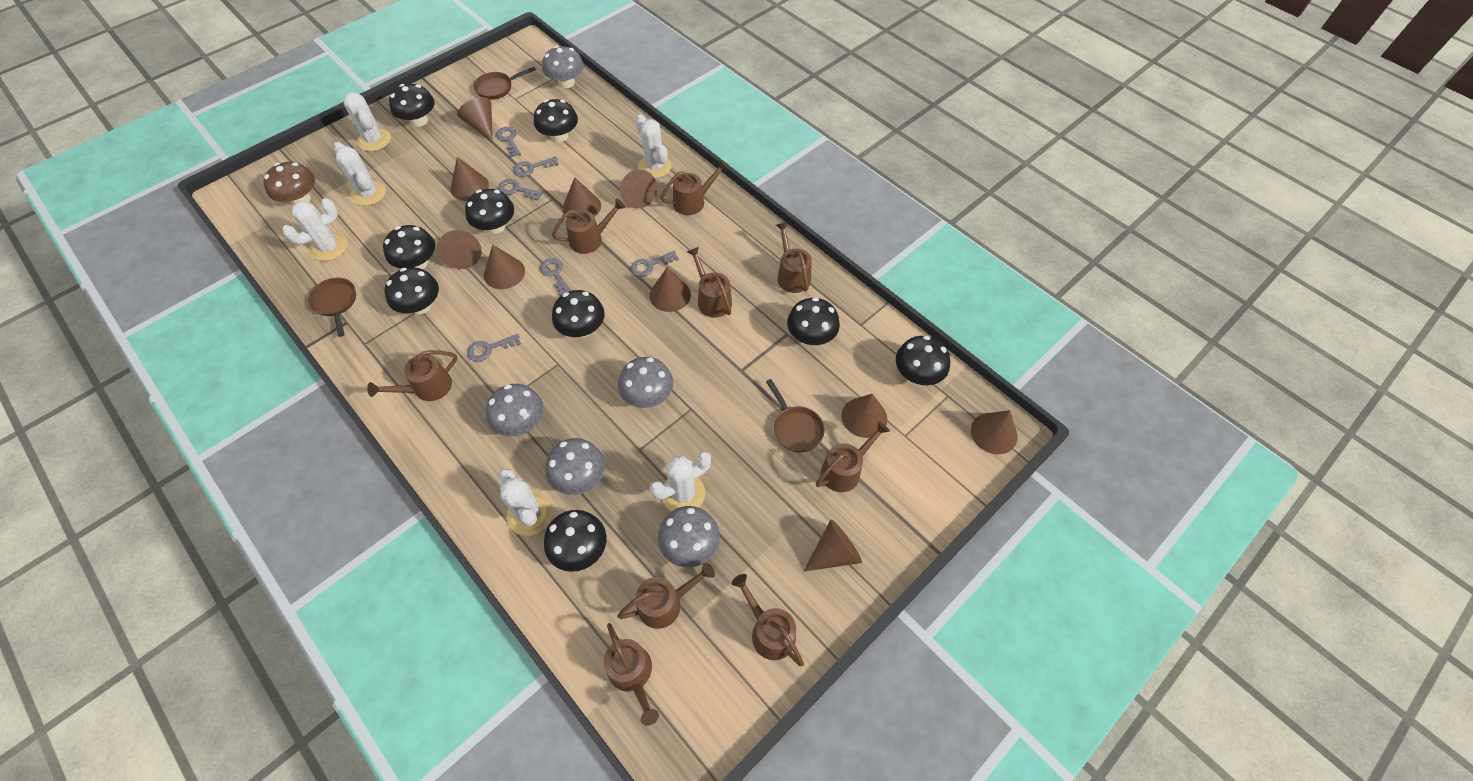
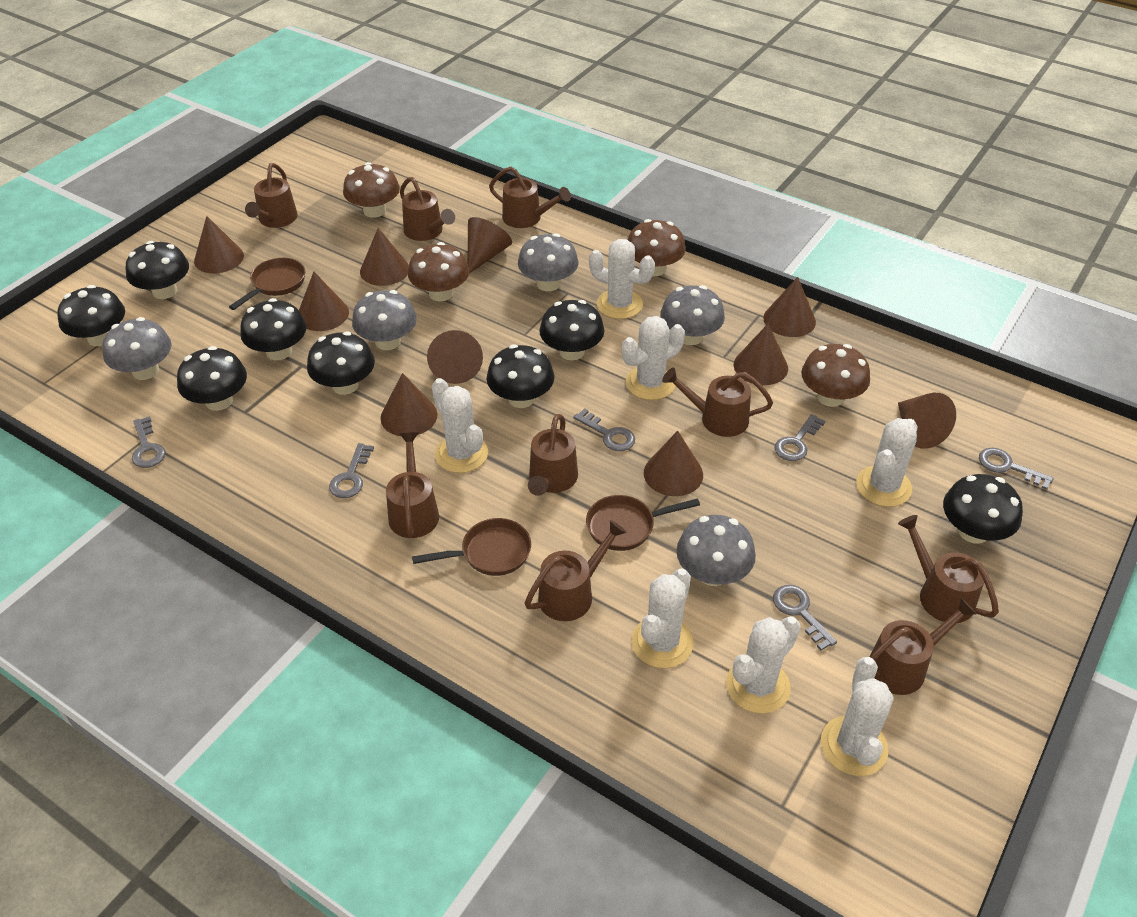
black mushroom: 9 -> 8
brown mushroom: 1 -> 4
white cactus: 6 -> 7

